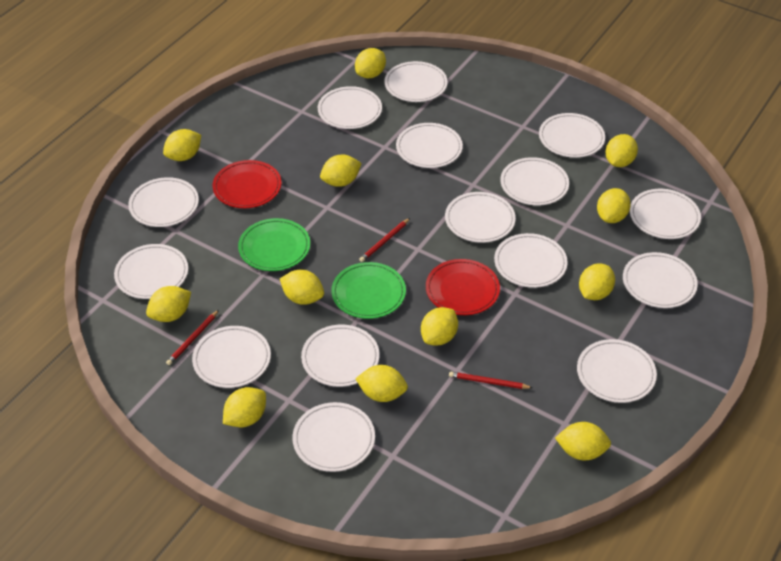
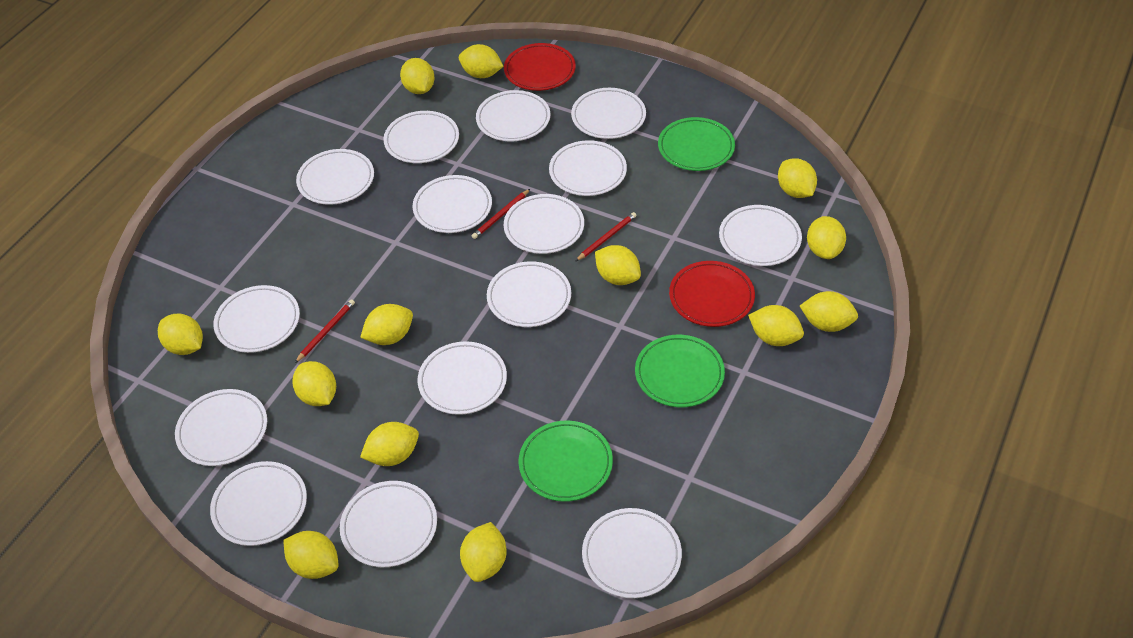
green plate: 2 -> 3
yellow lemon: 12 -> 13

